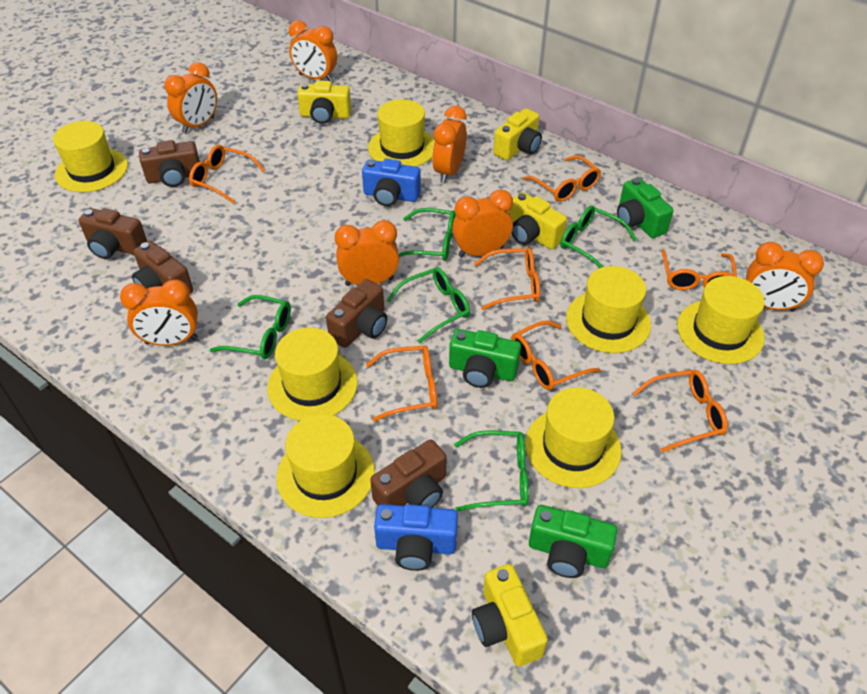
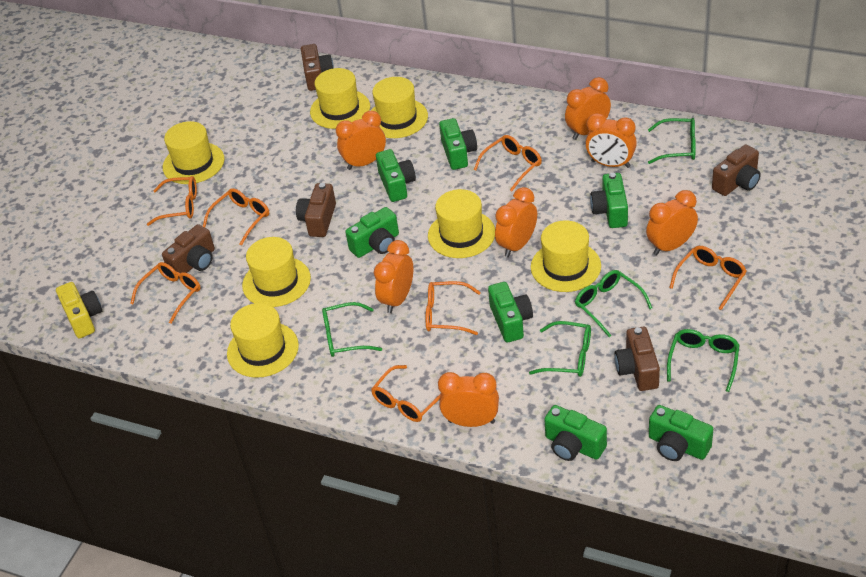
blue camera: 2 -> 0
green camera: 3 -> 7
yellow camera: 4 -> 1

